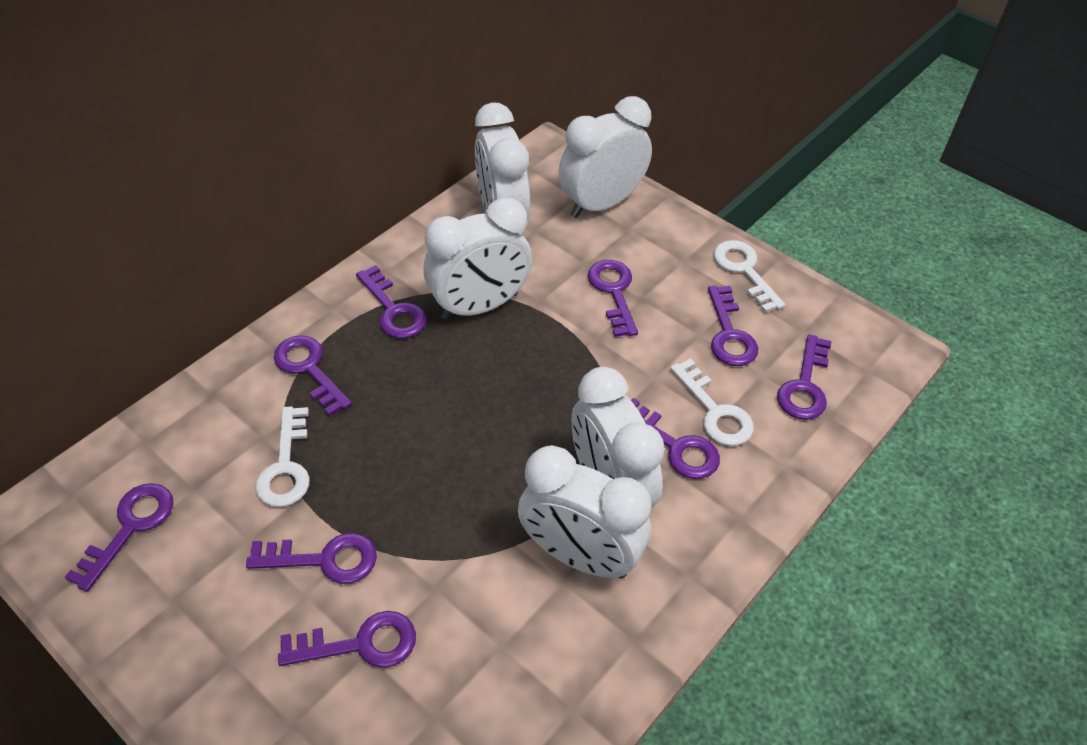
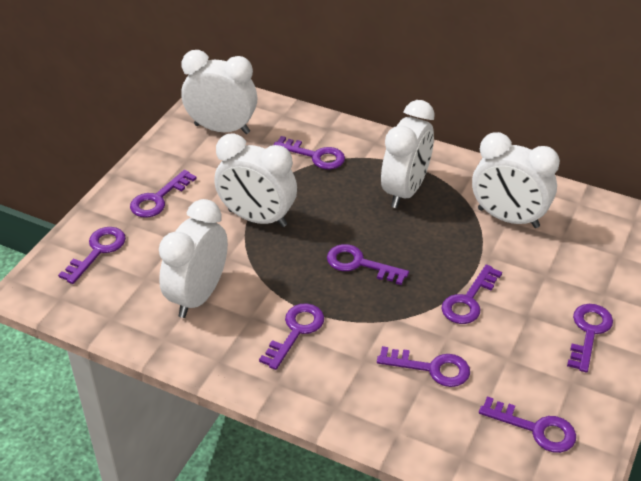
white key: 3 -> 0

